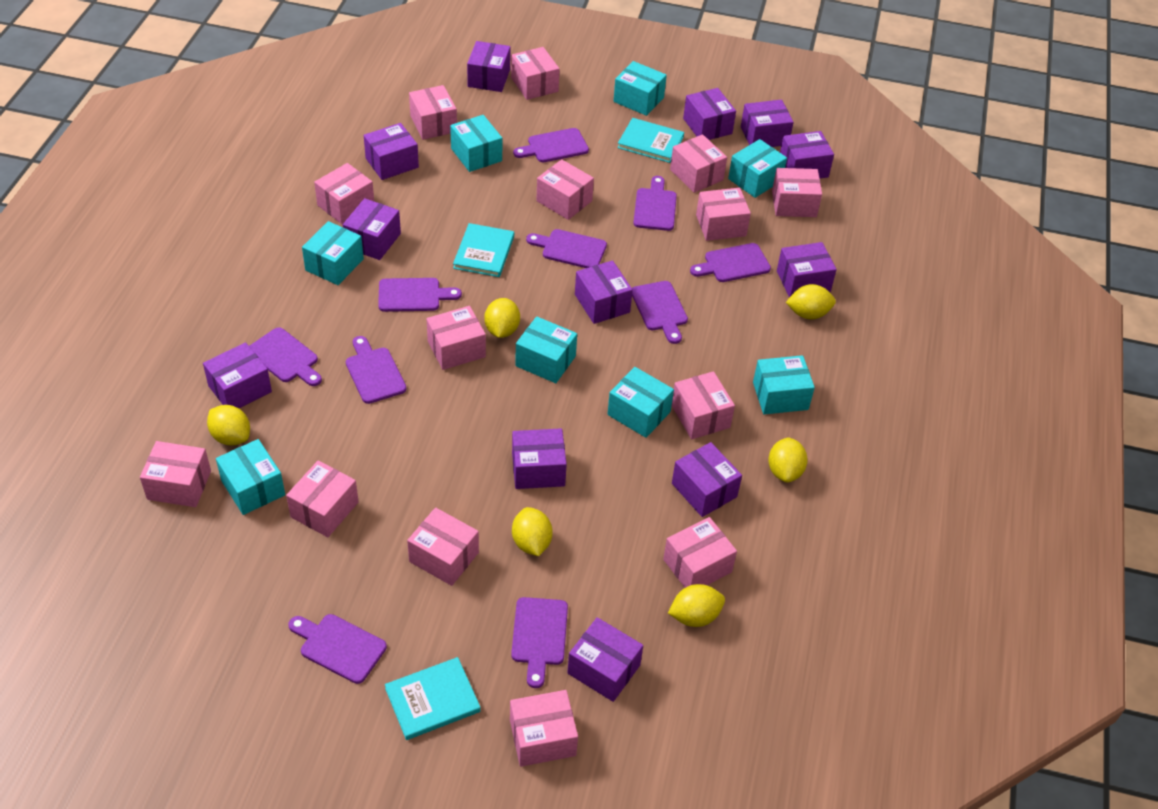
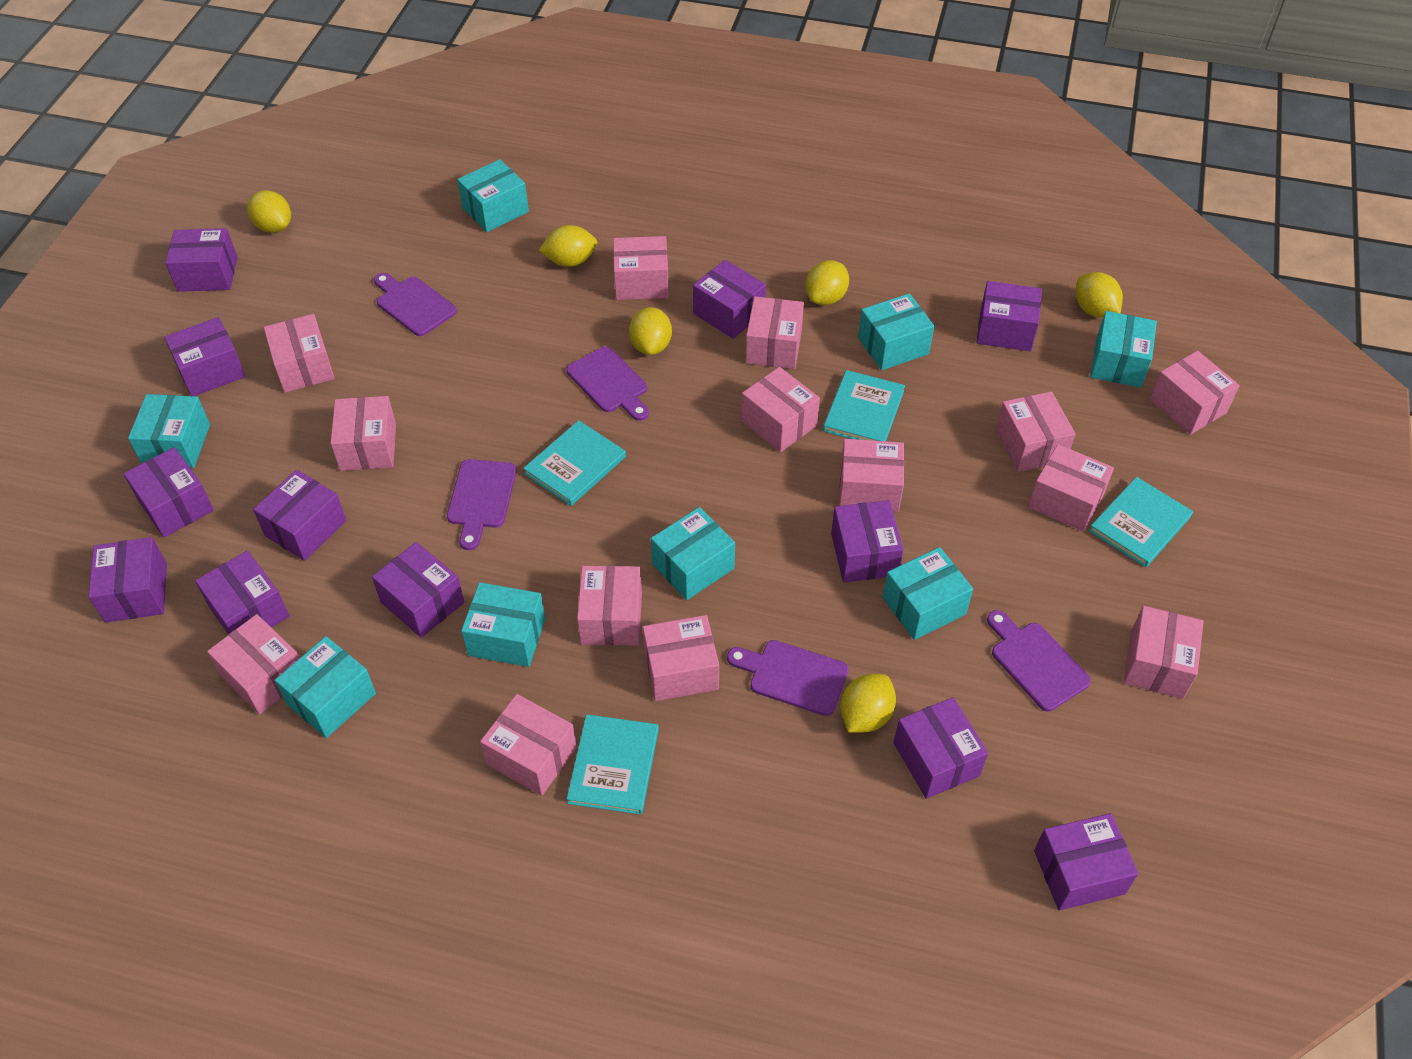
purple cutting board: 10 -> 5
turquoise book: 3 -> 4

